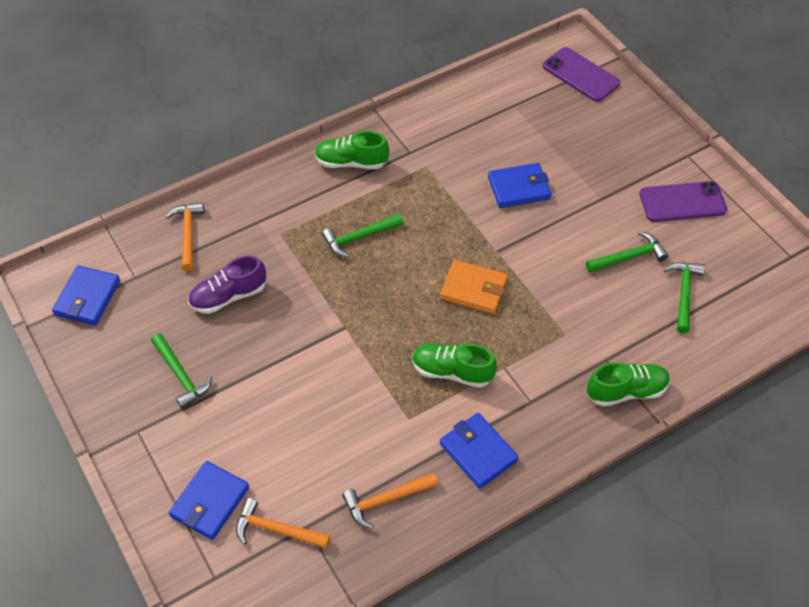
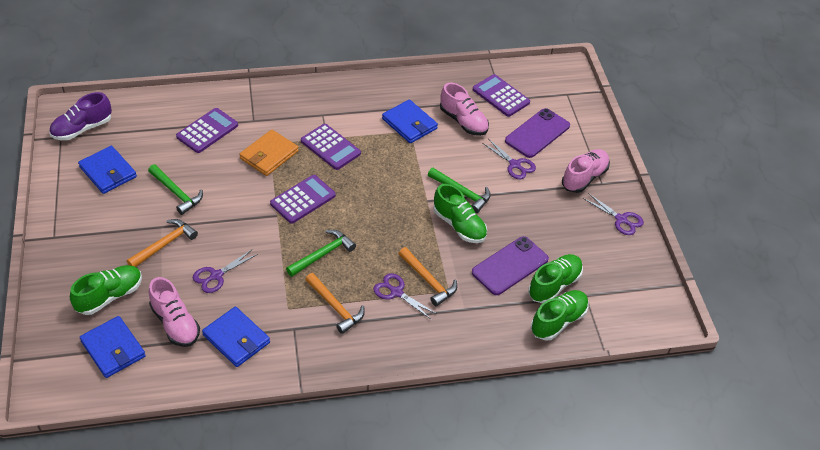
green hammer: 4 -> 3
green shoe: 3 -> 4
pink shoe: 0 -> 3
purple calculator: 0 -> 4
purple scissors: 0 -> 4

